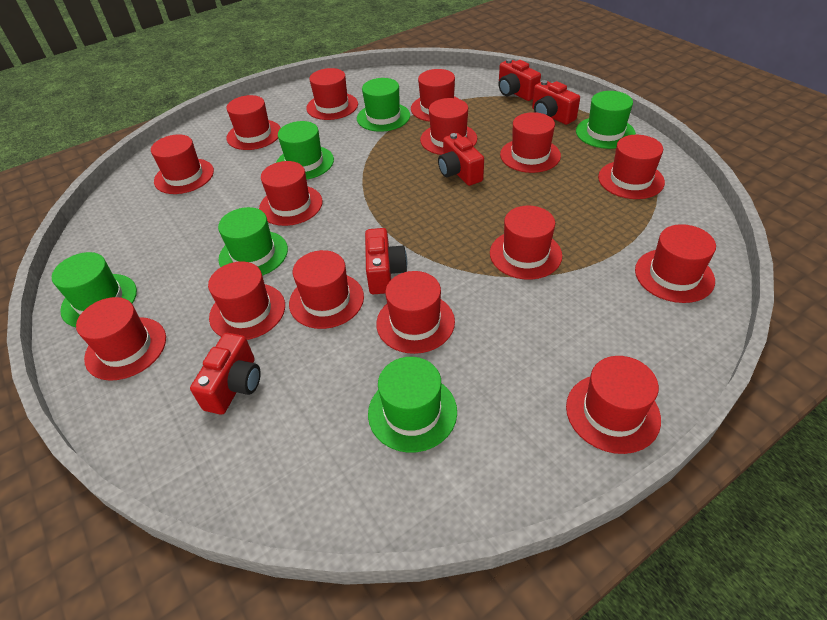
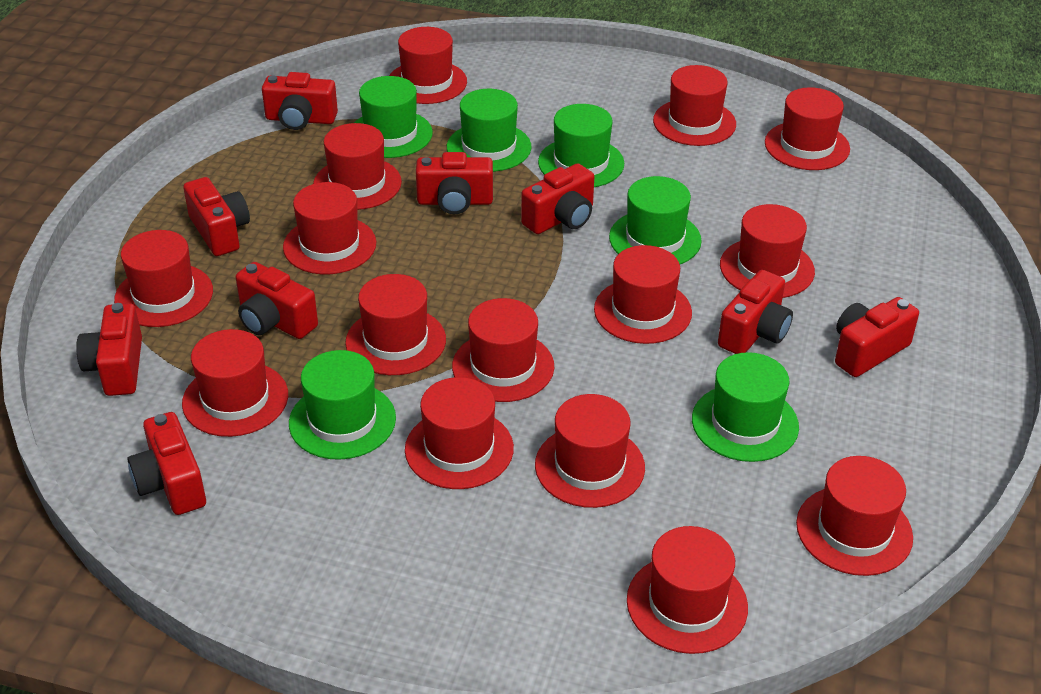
red camera: 5 -> 9

